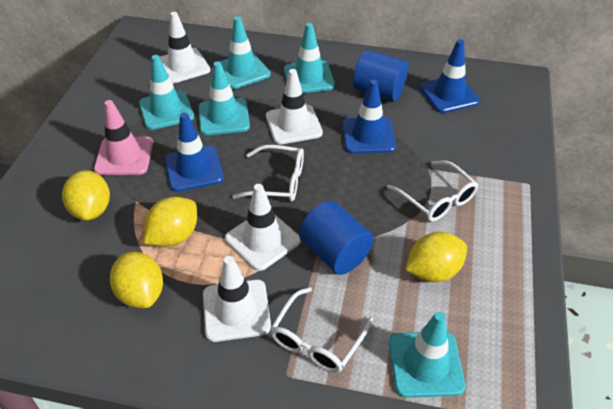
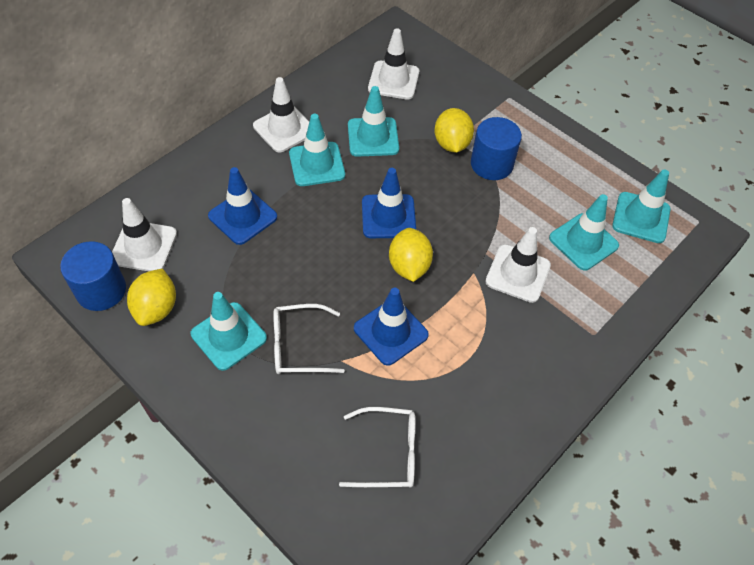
pink traffic cone: 1 -> 0
white glasses: 3 -> 2
yellow lemon: 4 -> 3

